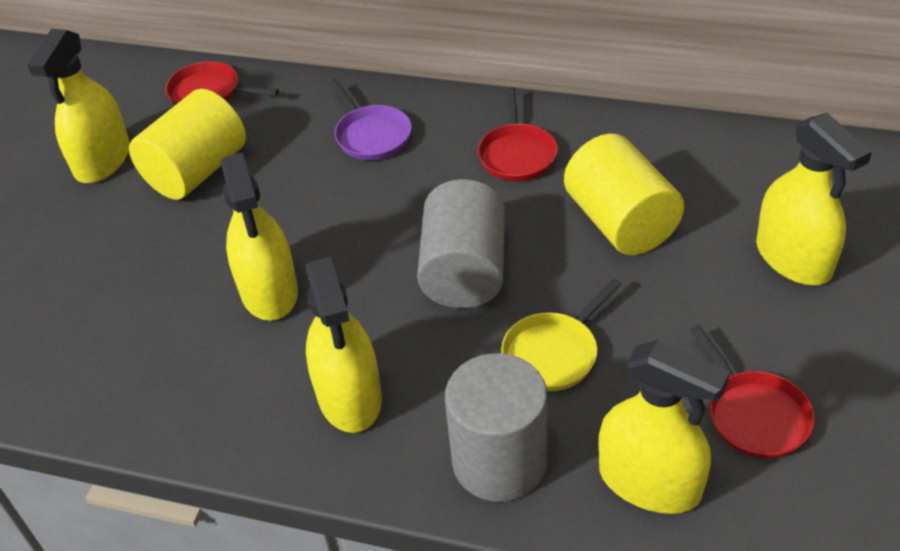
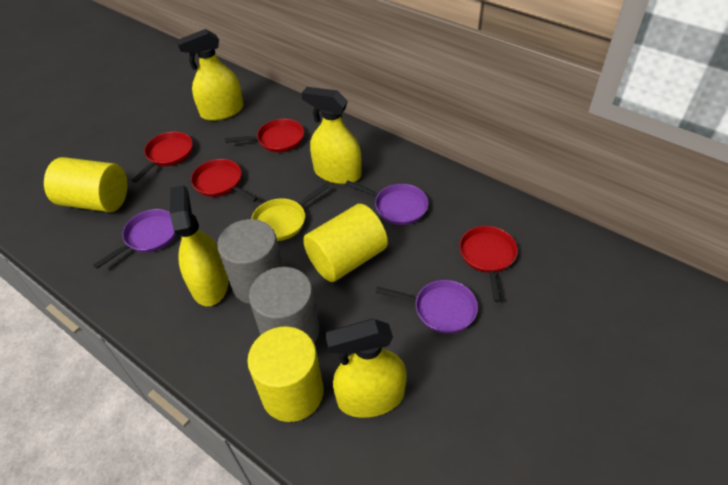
purple pan: 1 -> 3
red pan: 3 -> 4
yellow cylinder: 2 -> 3
yellow spray bottle: 5 -> 4

